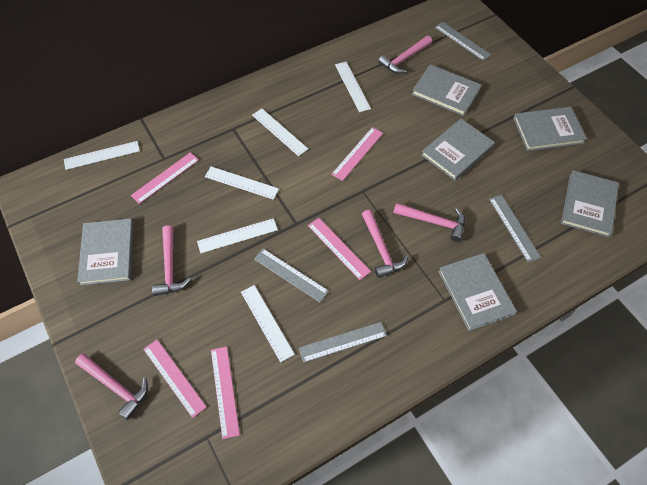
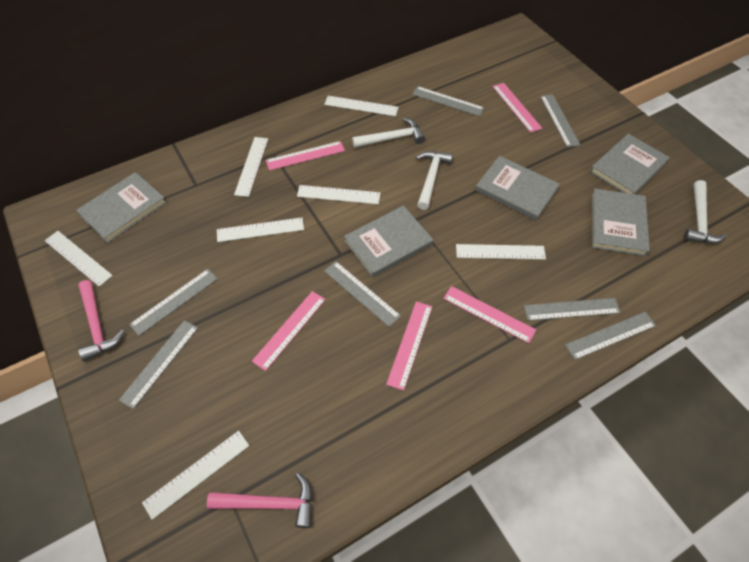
grey book: 6 -> 5
grey ruler: 4 -> 7
pink hammer: 5 -> 2
white hammer: 0 -> 3
white ruler: 6 -> 7

